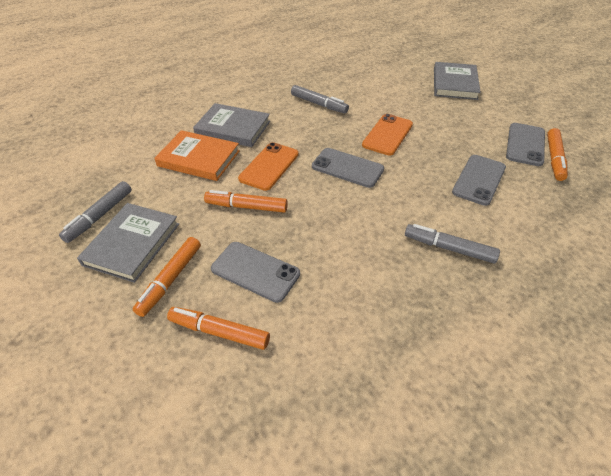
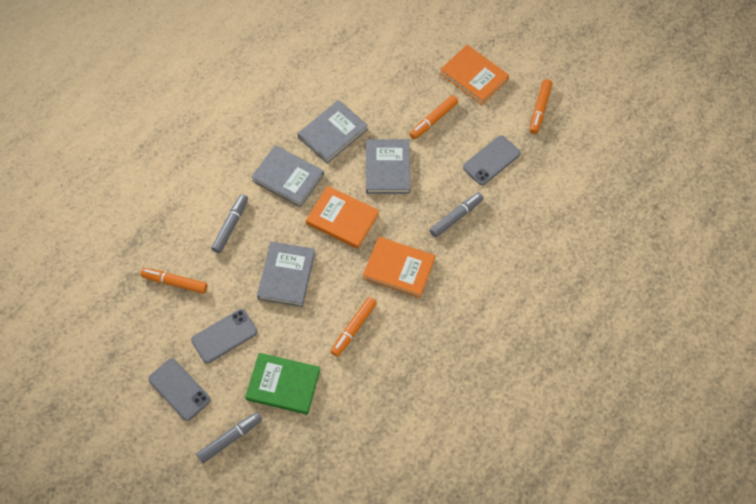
green book: 0 -> 1
grey book: 3 -> 4
grey phone: 4 -> 3
orange book: 1 -> 3
orange phone: 2 -> 0

